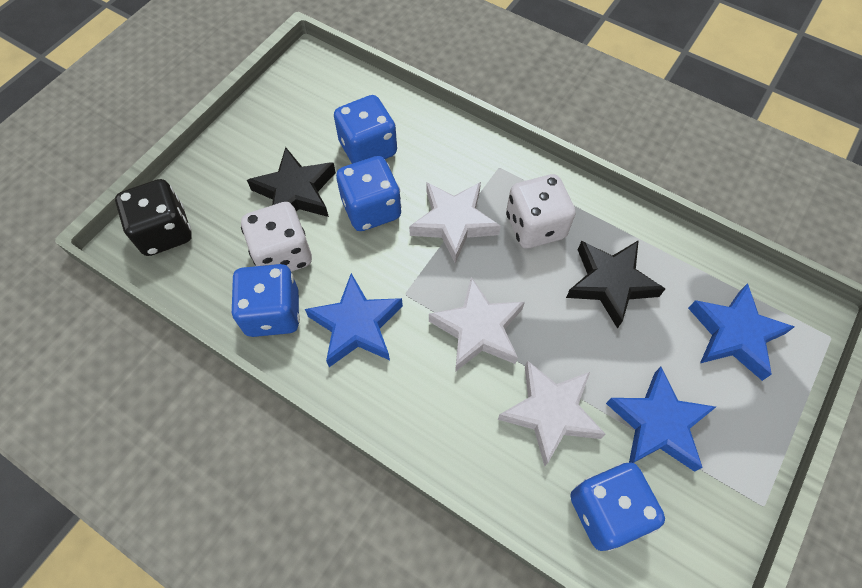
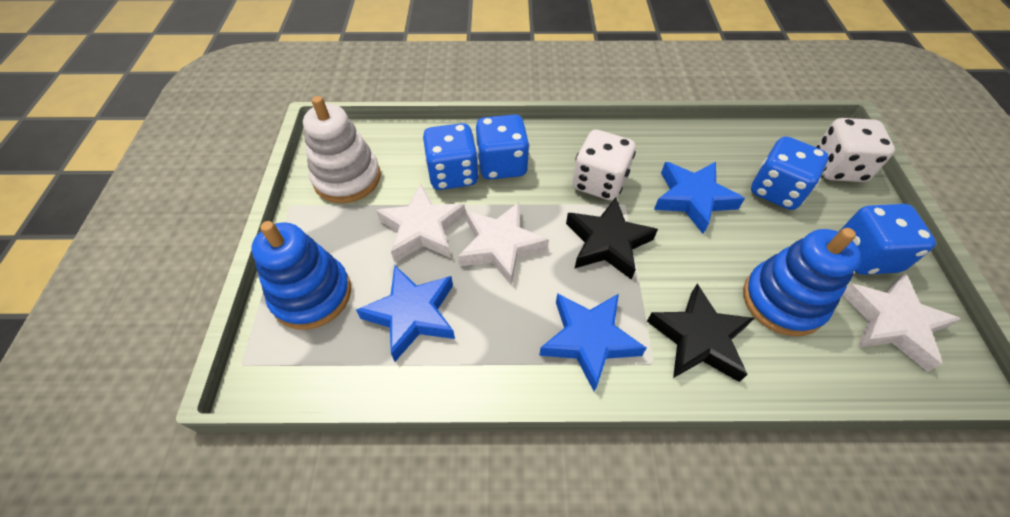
black dice: 1 -> 0
blue stacking toy: 0 -> 2
white stacking toy: 0 -> 1

